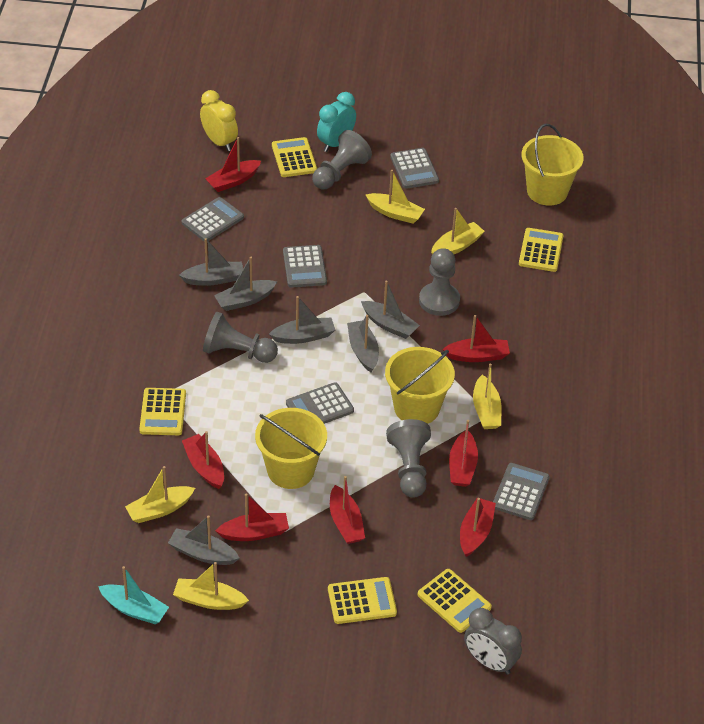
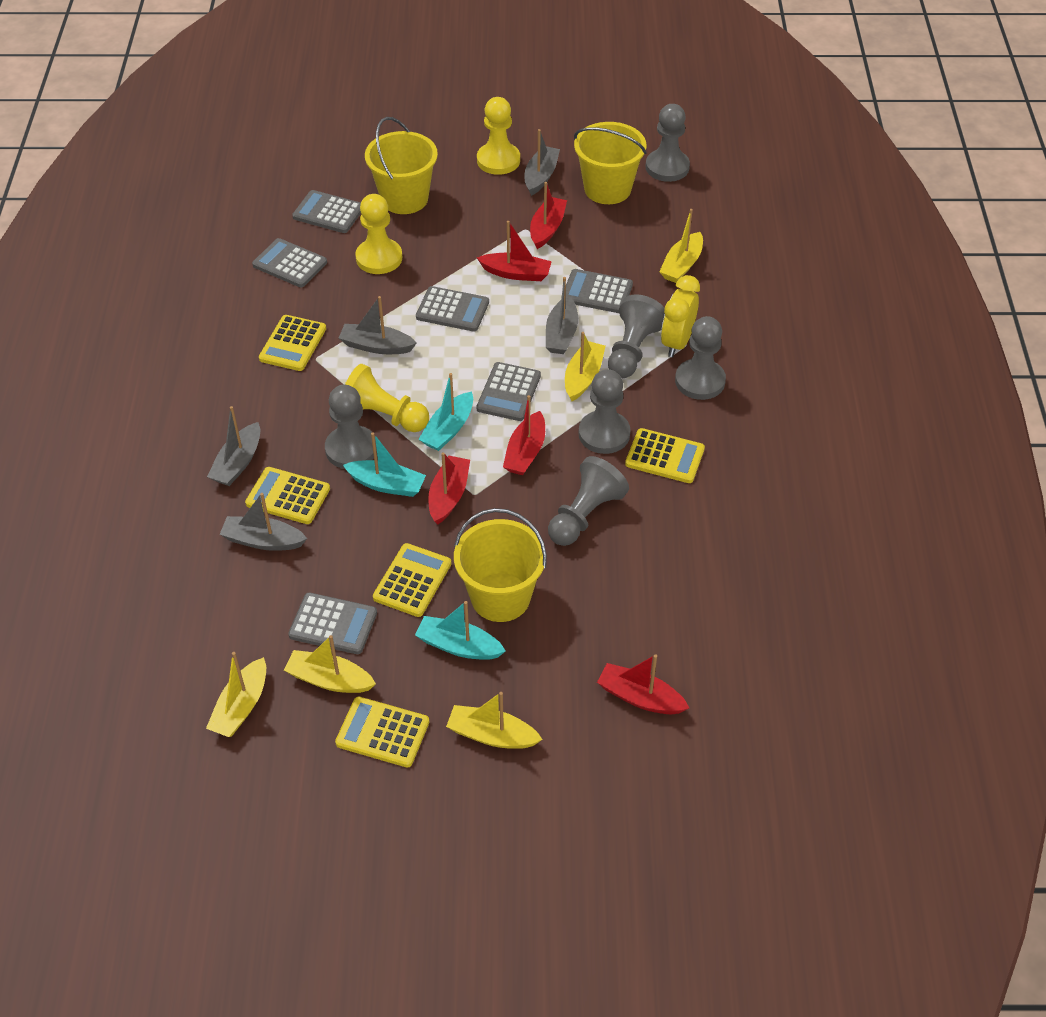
grey boat: 6 -> 5
grey calculator: 5 -> 6
grey clock: 1 -> 0
grey pawn: 4 -> 6
red boat: 7 -> 5
turquoise boat: 1 -> 3
turquoise clock: 1 -> 0
yellow pawn: 0 -> 3

